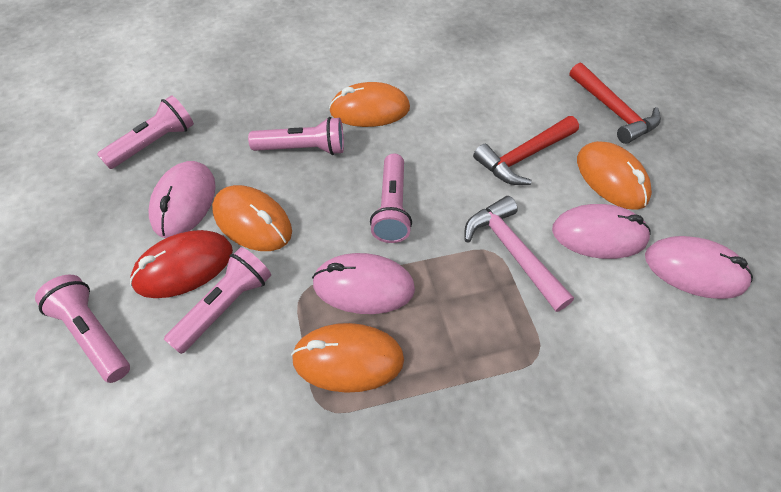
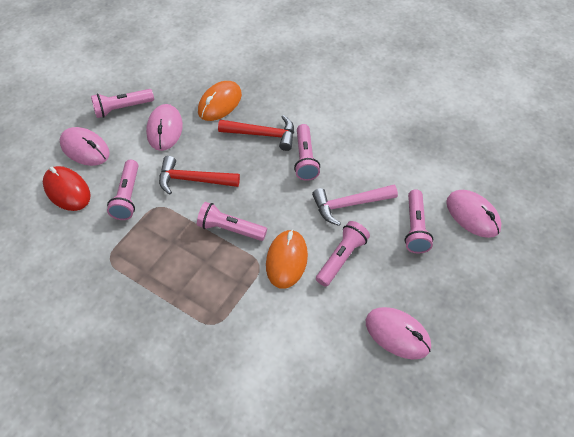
orange mouse: 4 -> 2
pink flashlight: 5 -> 6

